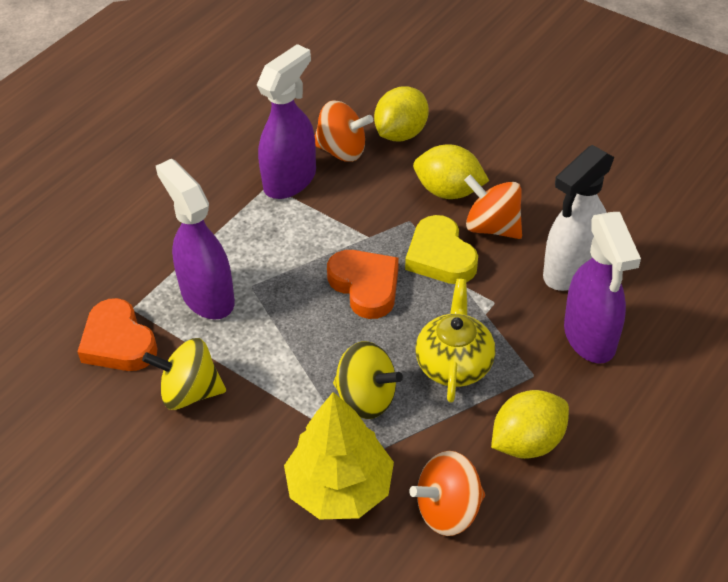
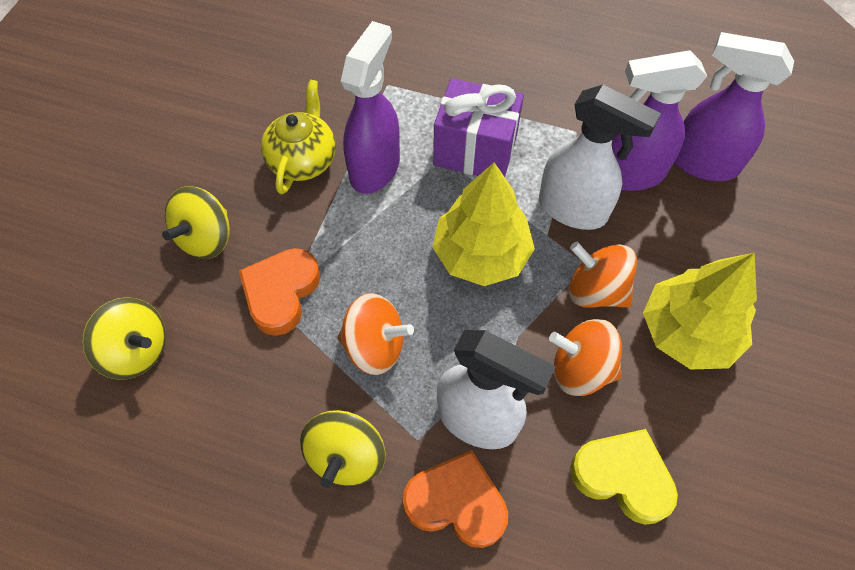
purple gift: 0 -> 1
white spray bottle: 1 -> 2
yellow lemon: 3 -> 0
yellow spinning top: 2 -> 3
yellow tree: 1 -> 2

